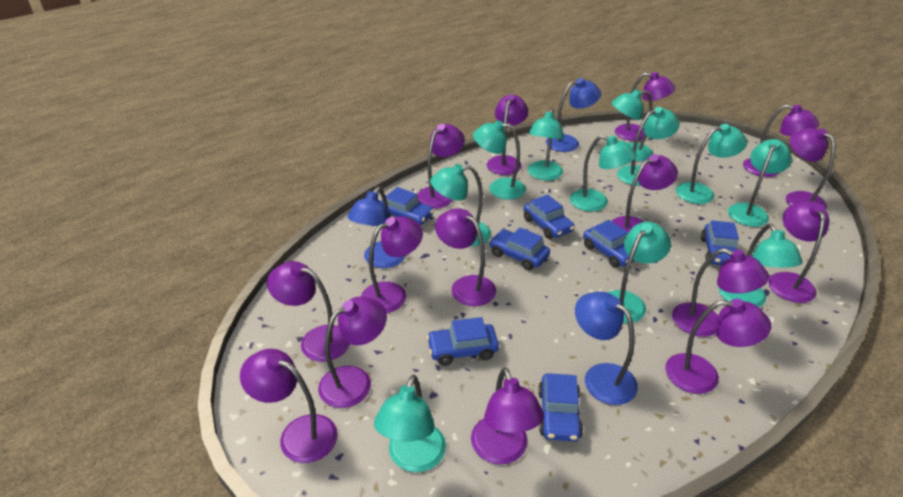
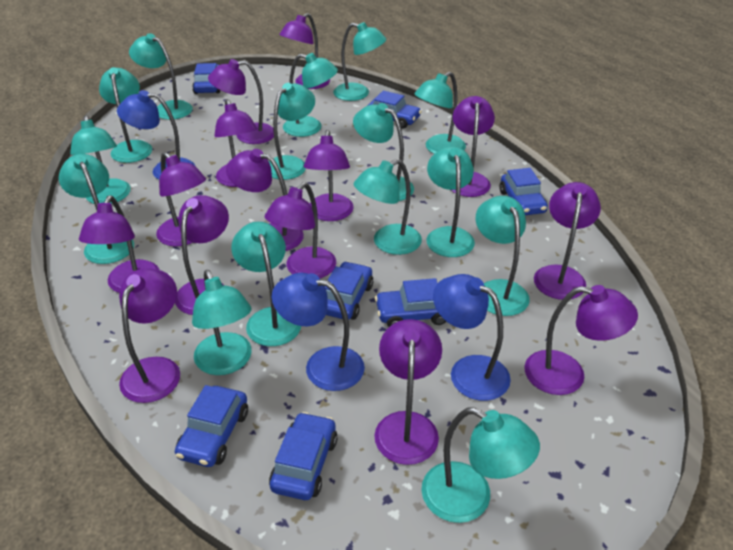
purple lamp: 15 -> 14
turquoise lamp: 11 -> 15

